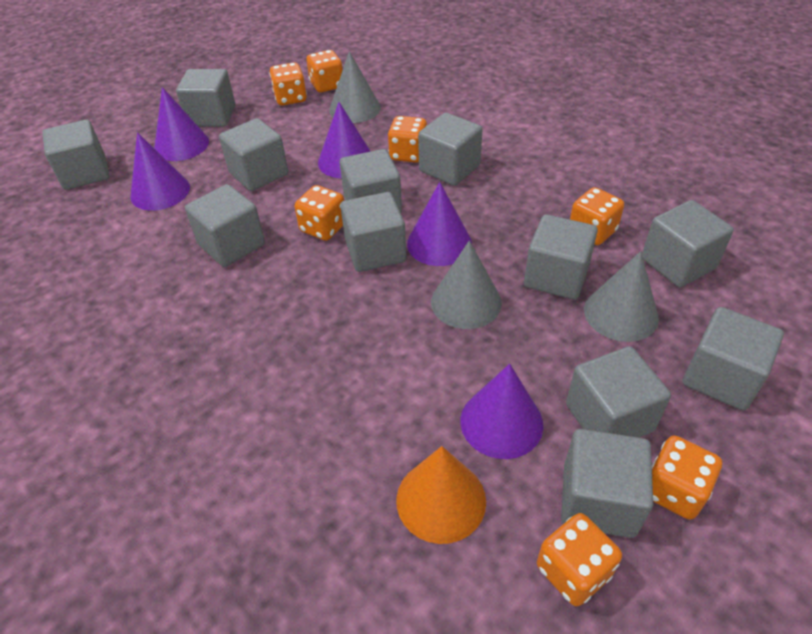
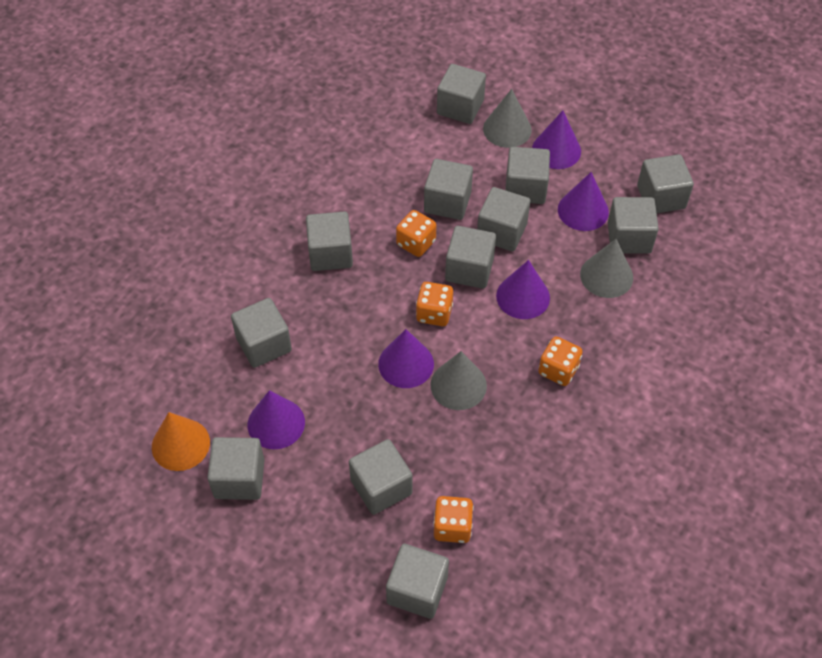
orange dice: 7 -> 4

